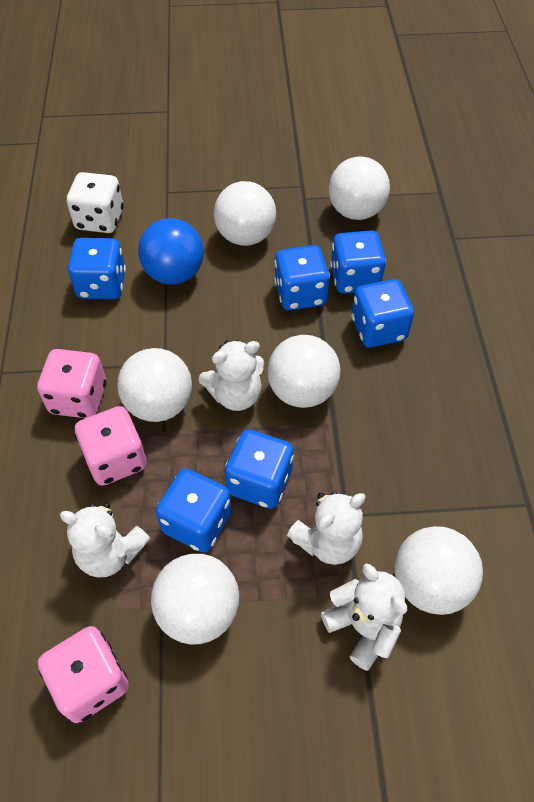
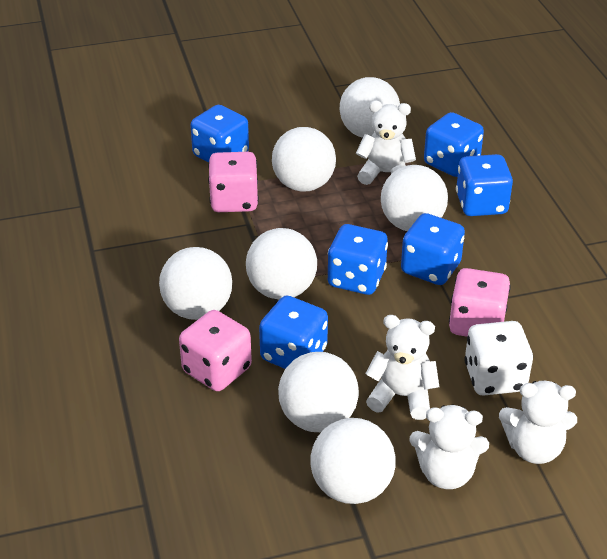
blue ball: 1 -> 0
white ball: 6 -> 7

